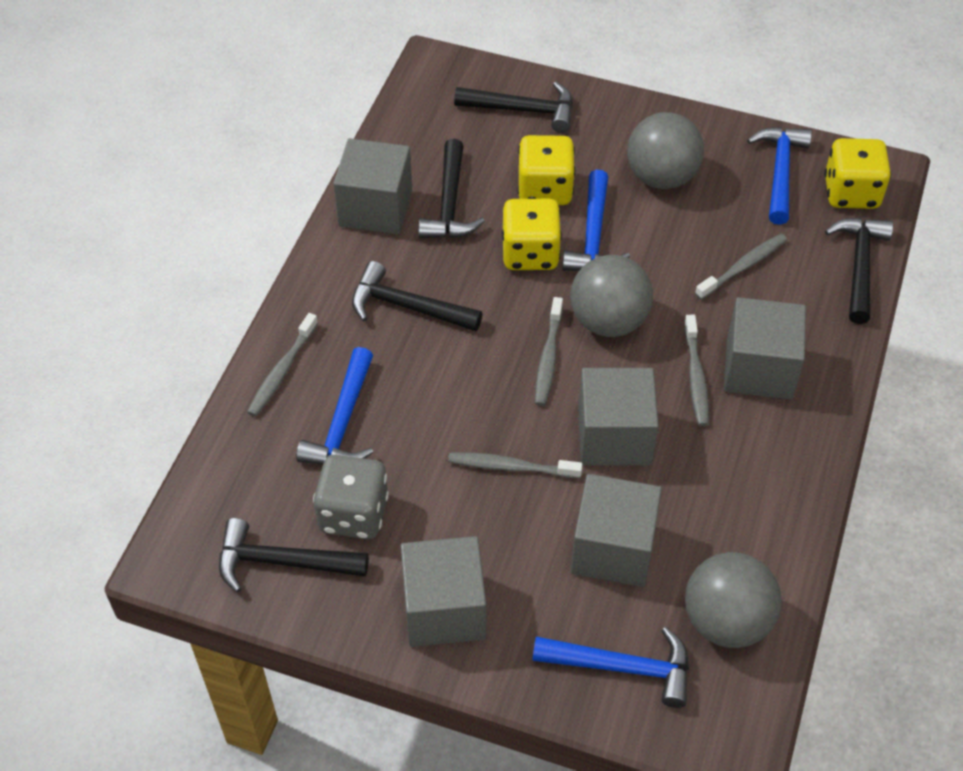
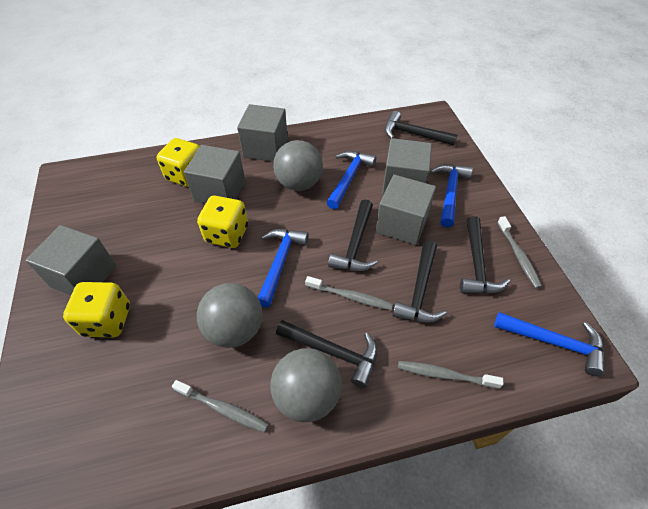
grey dice: 1 -> 0
grey toothbrush: 5 -> 4

